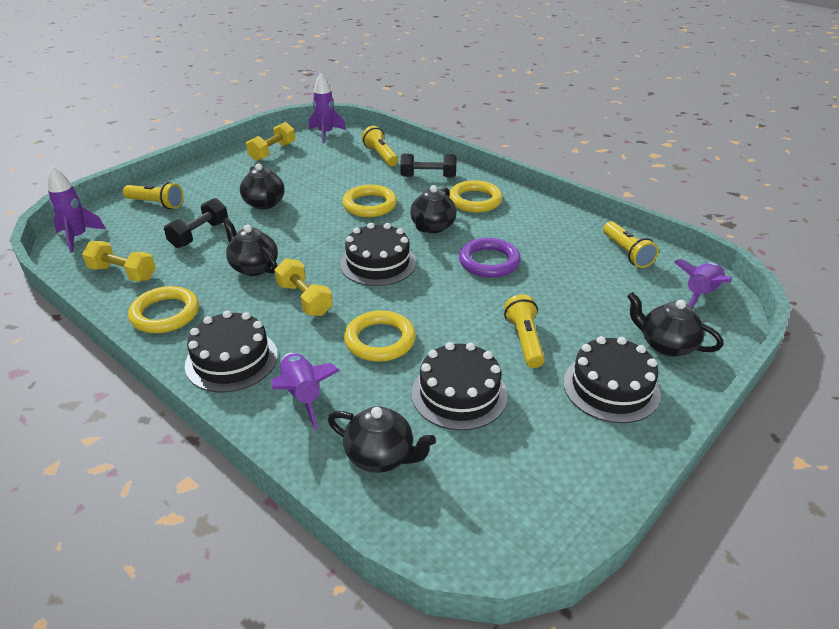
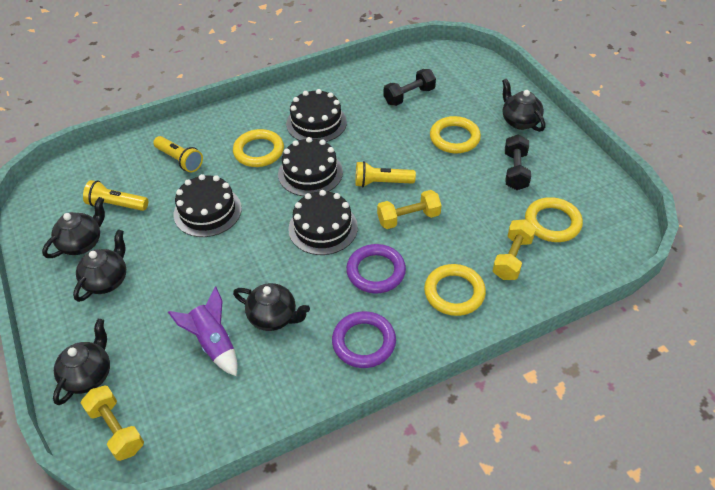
purple ring: 1 -> 2
purple rocket: 4 -> 1
yellow flashlight: 4 -> 3

